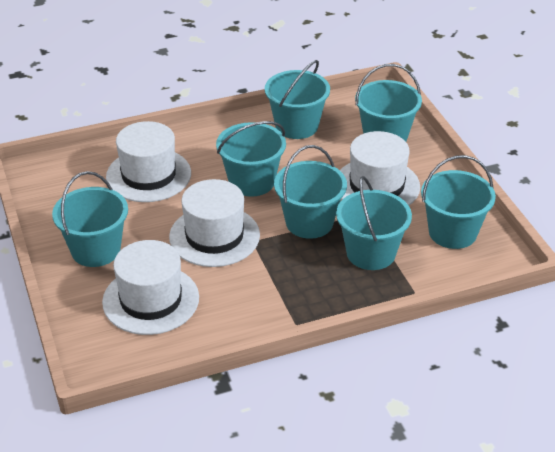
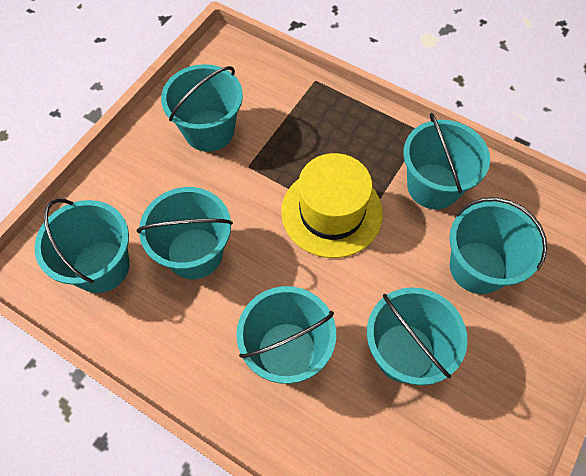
white hat: 4 -> 0
yellow hat: 0 -> 1

